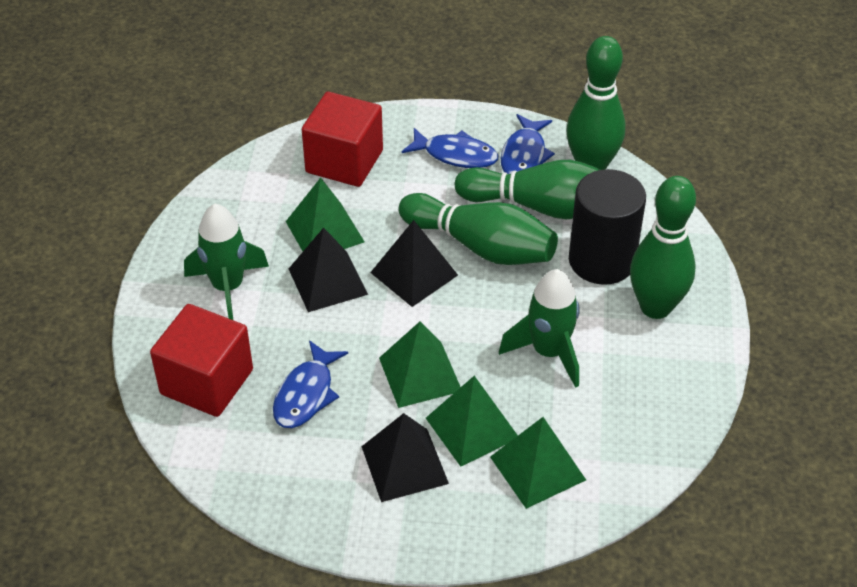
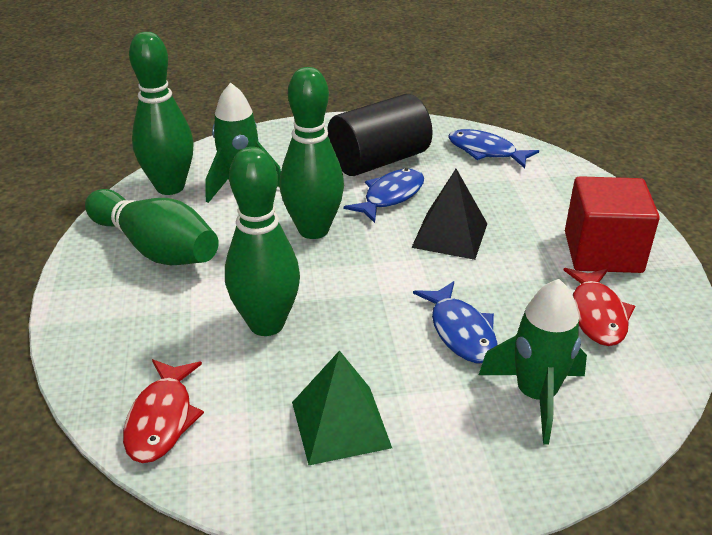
black pyramid: 3 -> 1
green pyramid: 4 -> 1
red cube: 2 -> 1
red fish: 0 -> 2

